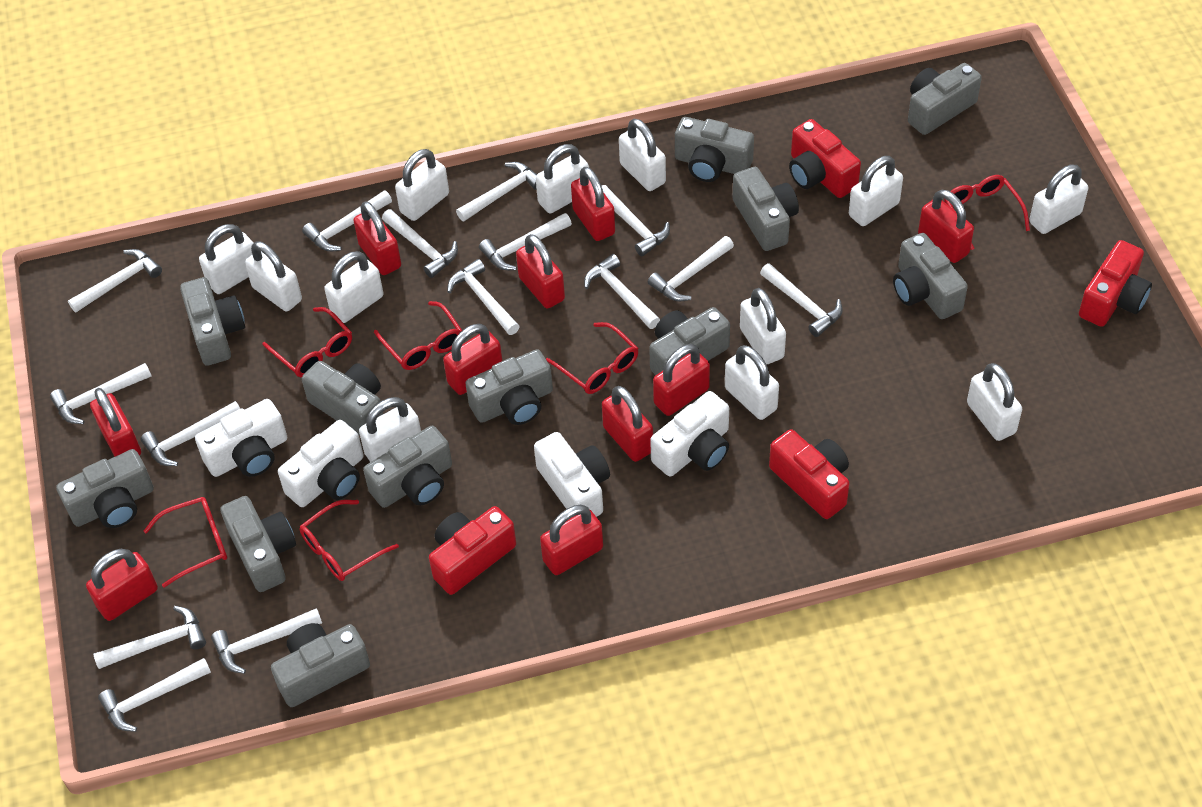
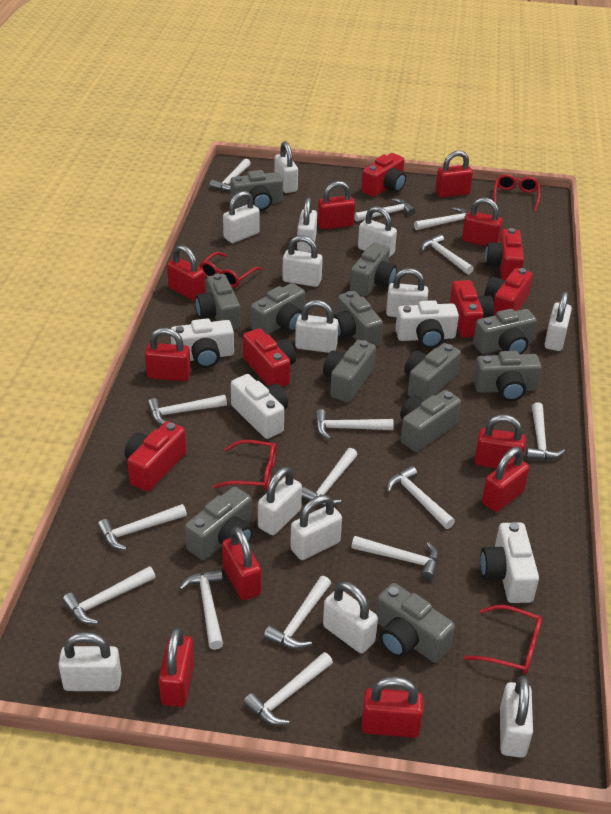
red camera: 4 -> 6
red glasses: 6 -> 4
white padlock: 12 -> 13

